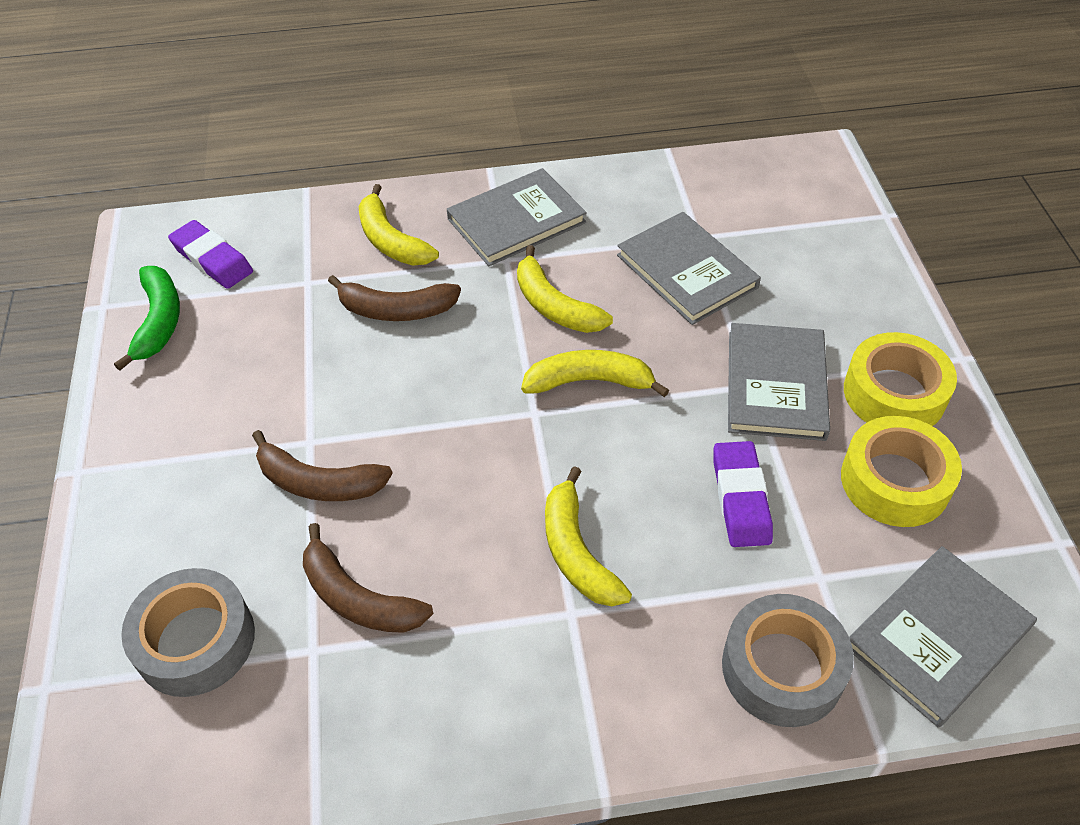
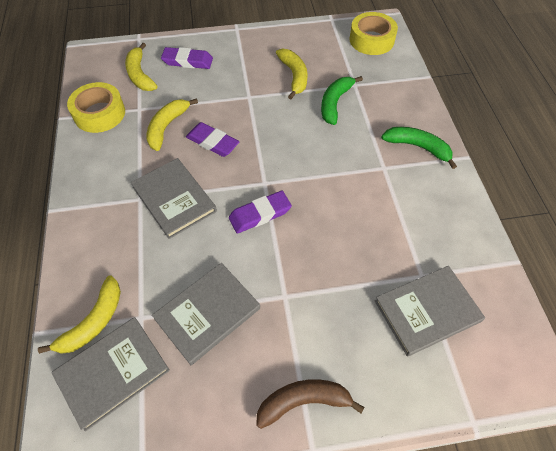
brown banana: 3 -> 1
green banana: 1 -> 2
grey tape: 2 -> 0
purple eraser: 2 -> 3

